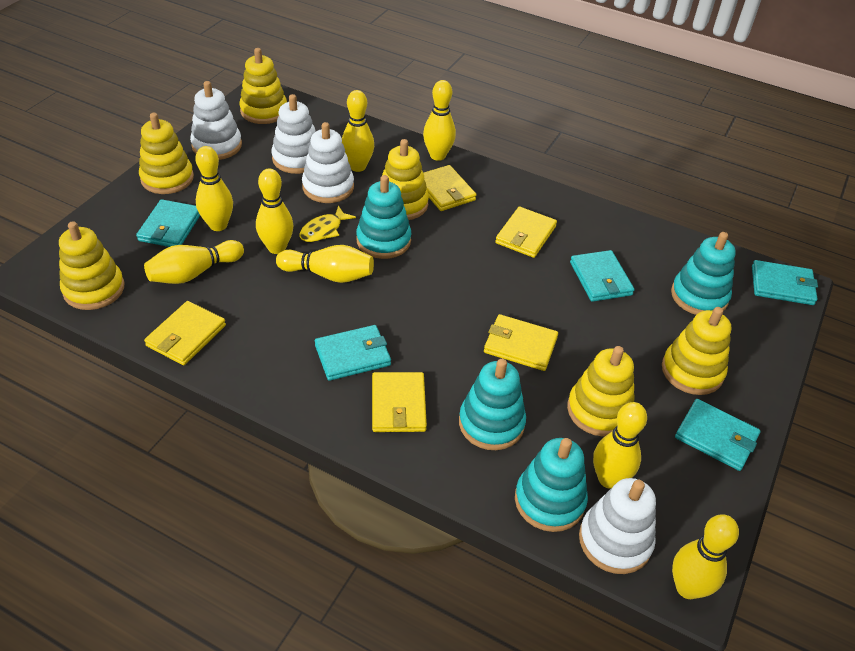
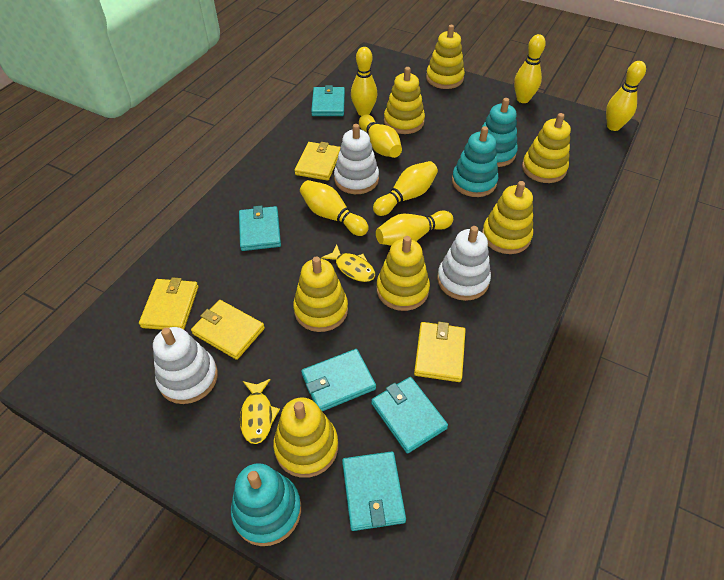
turquoise stacking toy: 4 -> 3
white stacking toy: 4 -> 3
yellow bowling pin: 8 -> 7
yellow fish: 1 -> 2
yellow stacking toy: 6 -> 7
yellow wallet: 5 -> 4

